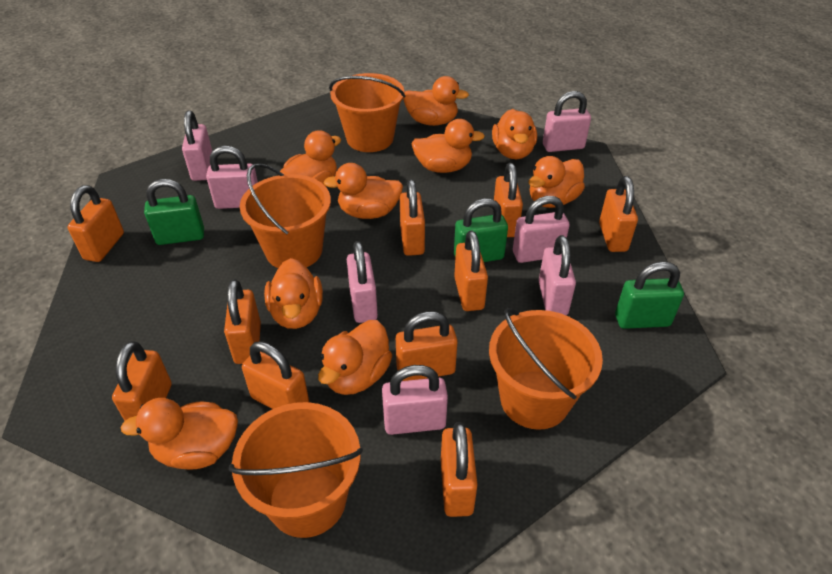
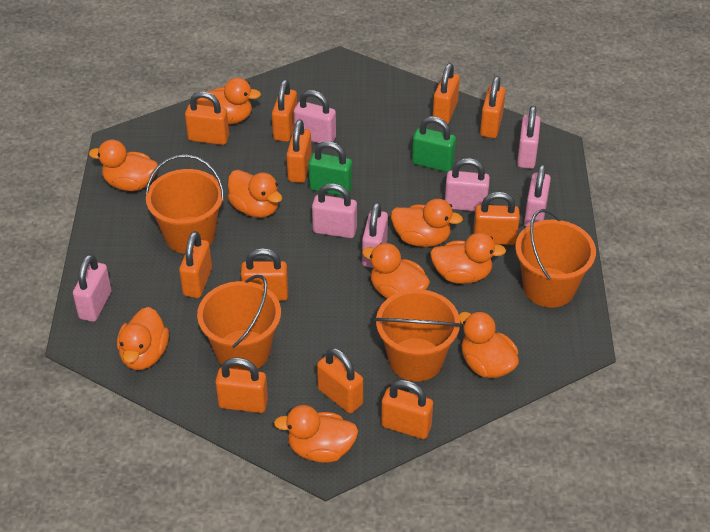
green padlock: 3 -> 2
orange padlock: 10 -> 11

